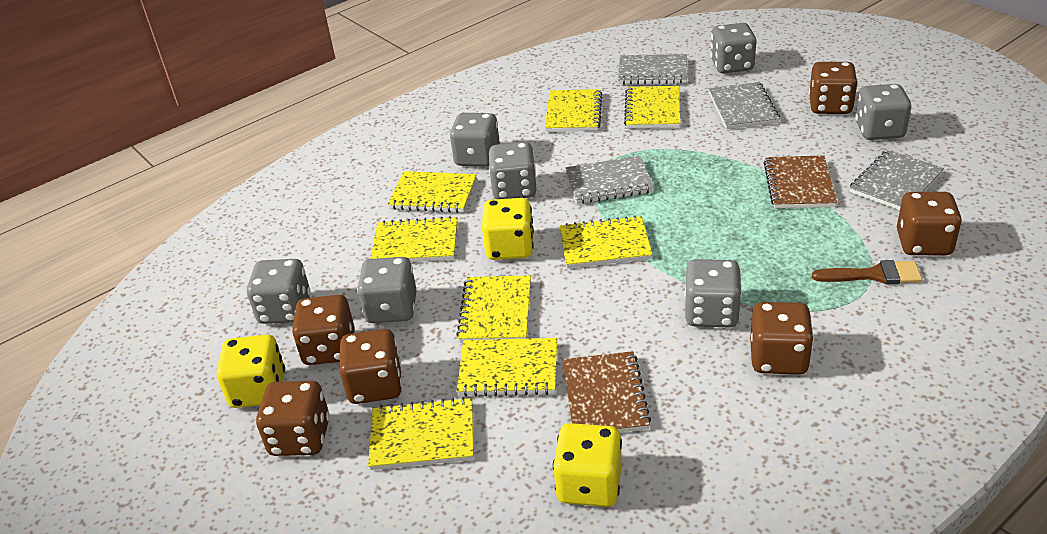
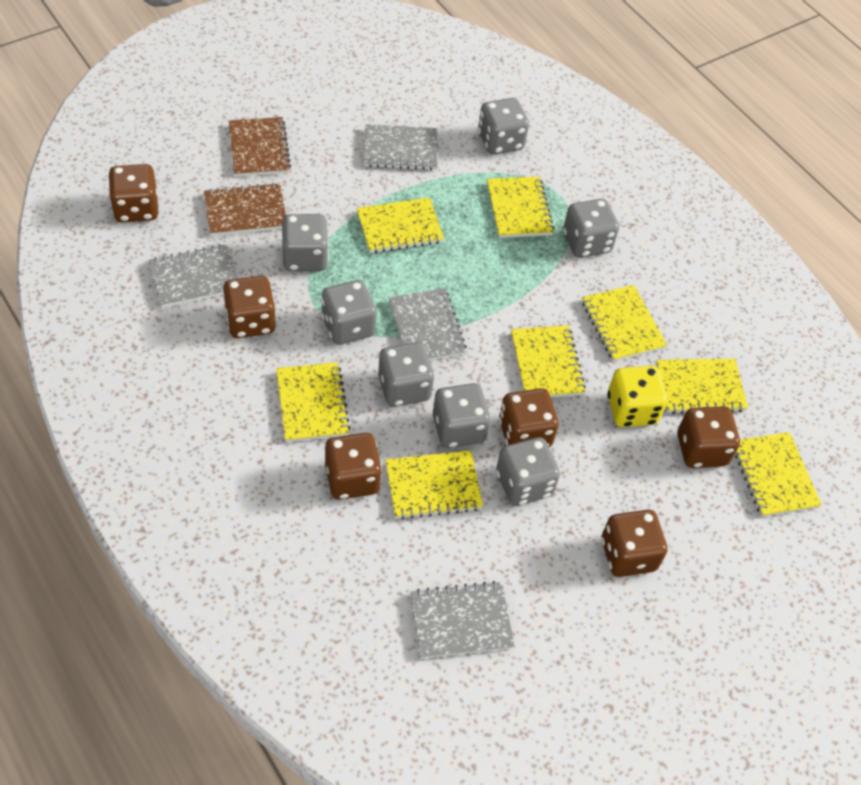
brown brush: 1 -> 0
yellow dice: 3 -> 1

